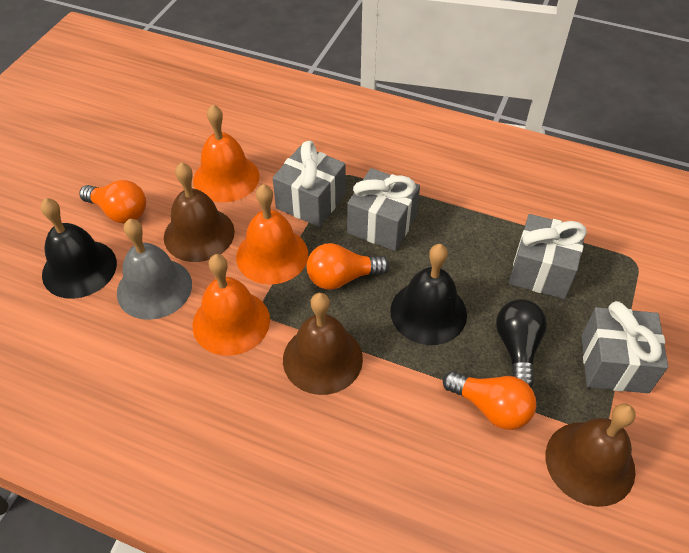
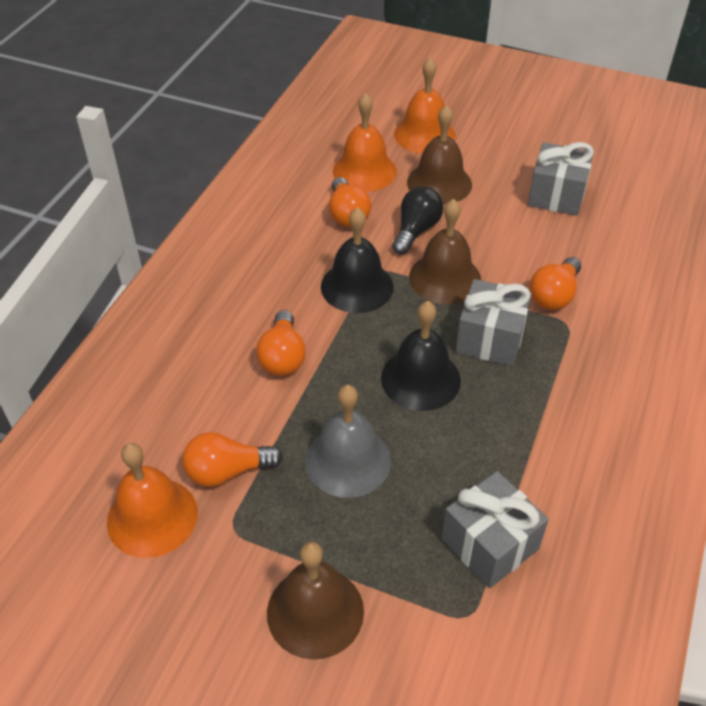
grey gift: 4 -> 3
orange light bulb: 3 -> 4

